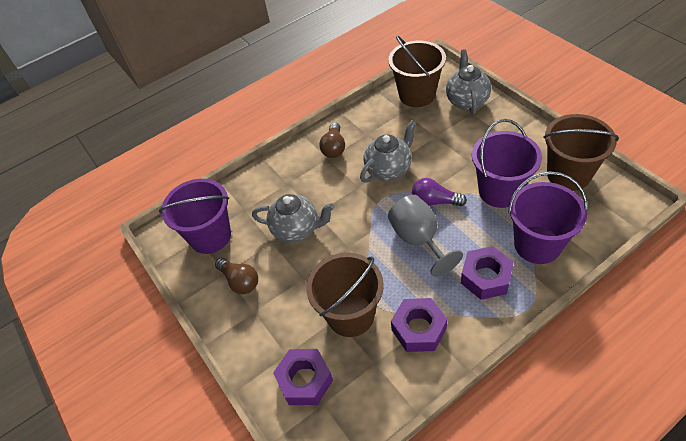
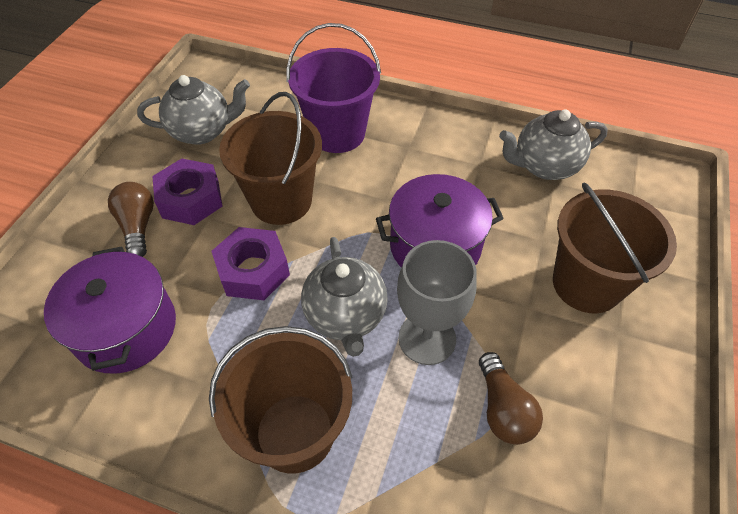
purple bucket: 3 -> 1
purple light bulb: 1 -> 0
purple nut: 3 -> 2
purple pot: 0 -> 2

